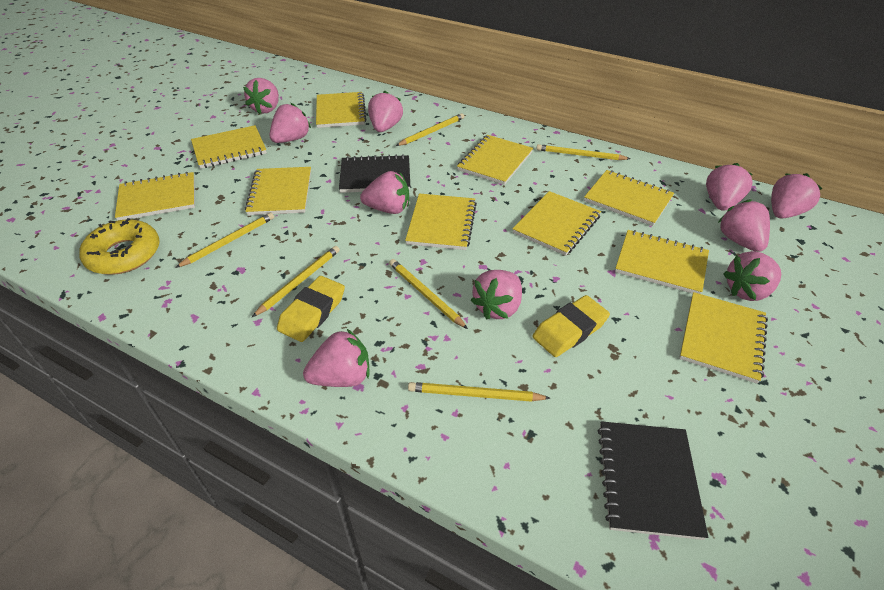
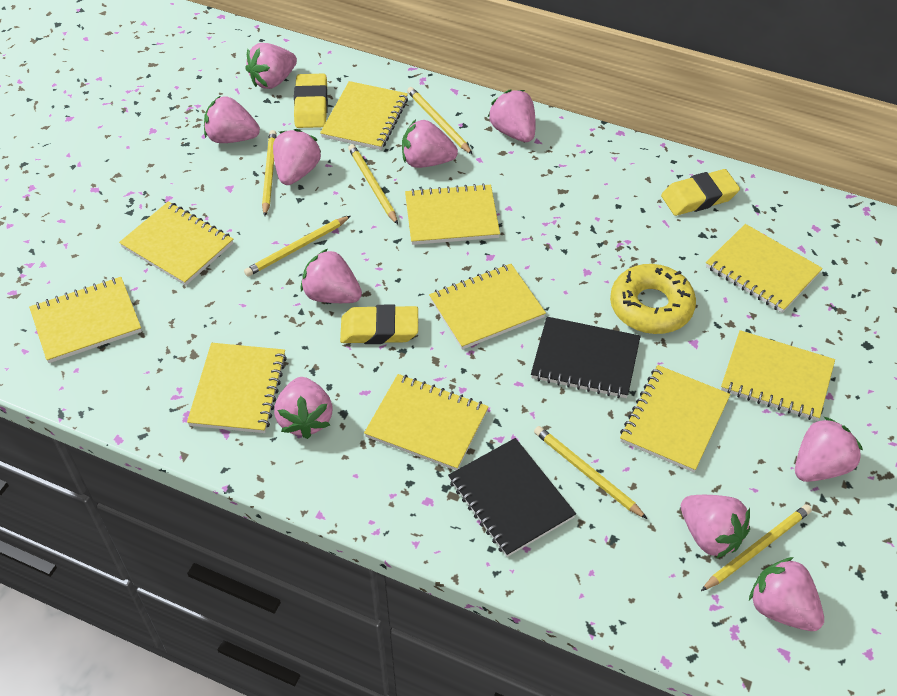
yellow eraser: 2 -> 3

